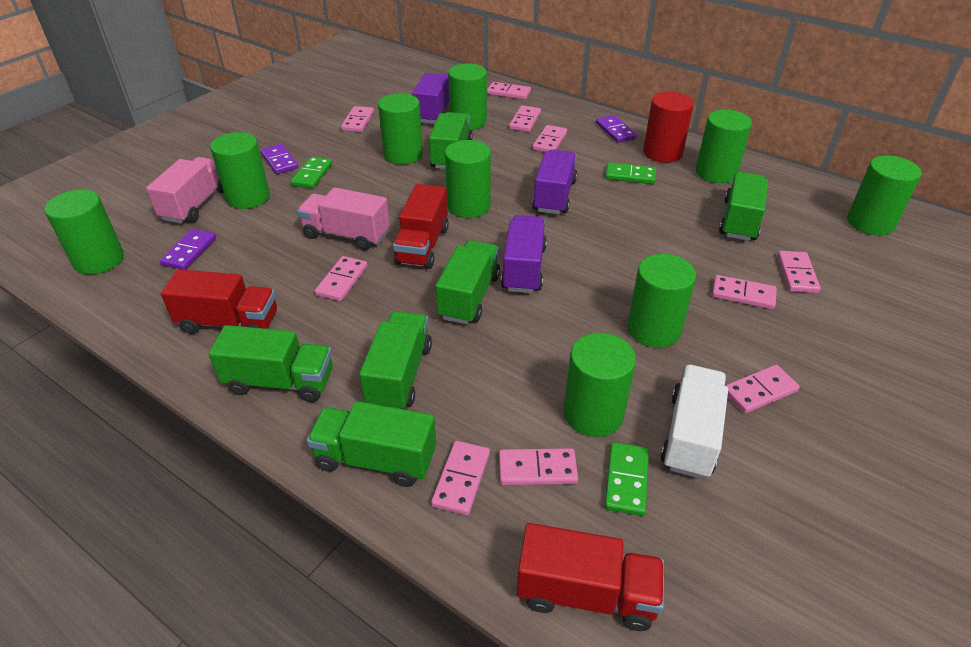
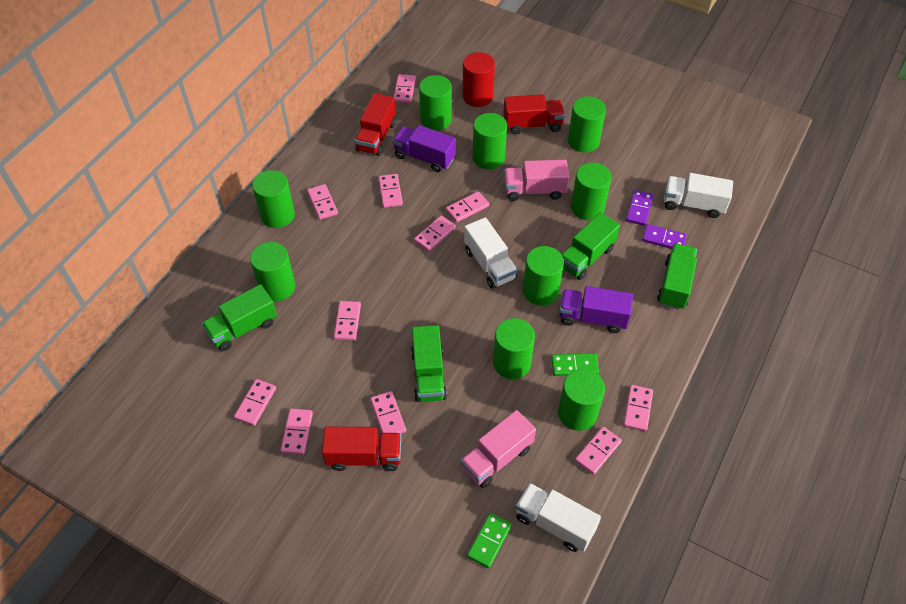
green domino: 3 -> 2
green truck: 6 -> 4
pink domino: 10 -> 11
purple domino: 3 -> 2
purple truck: 3 -> 2
white truck: 1 -> 3

